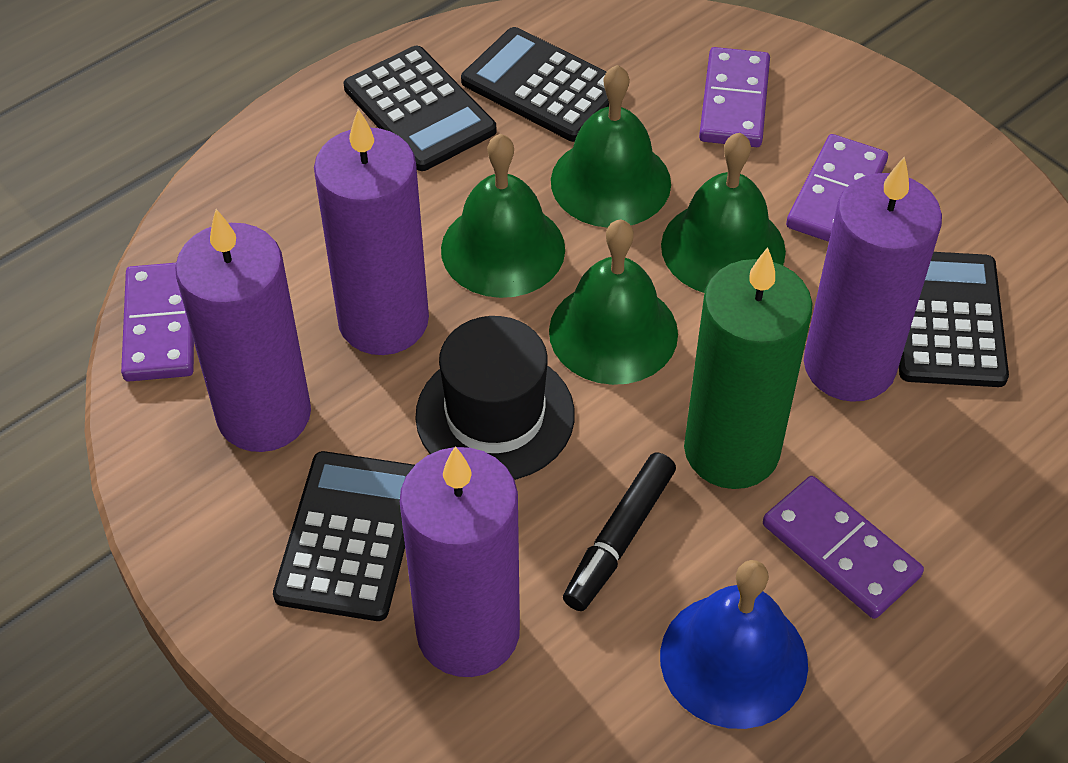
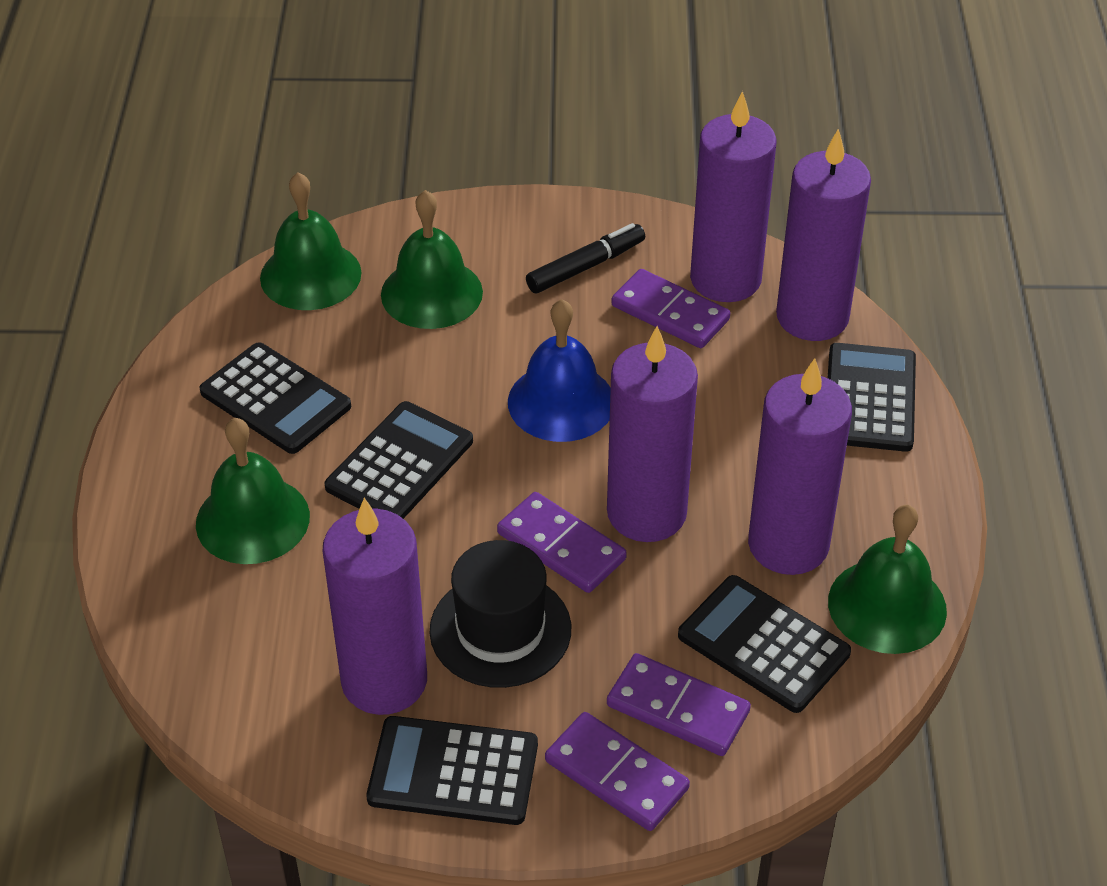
black calculator: 4 -> 5
green candle: 1 -> 0
purple candle: 4 -> 5

